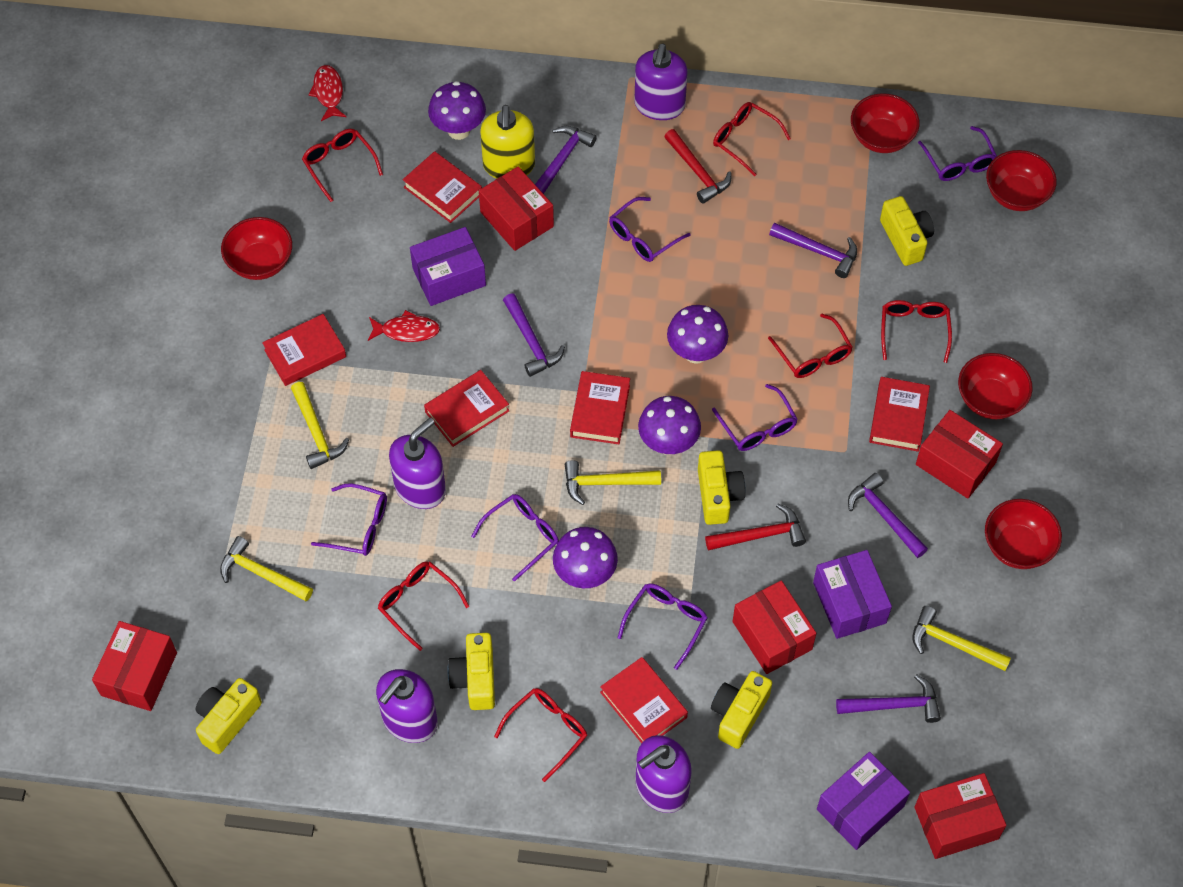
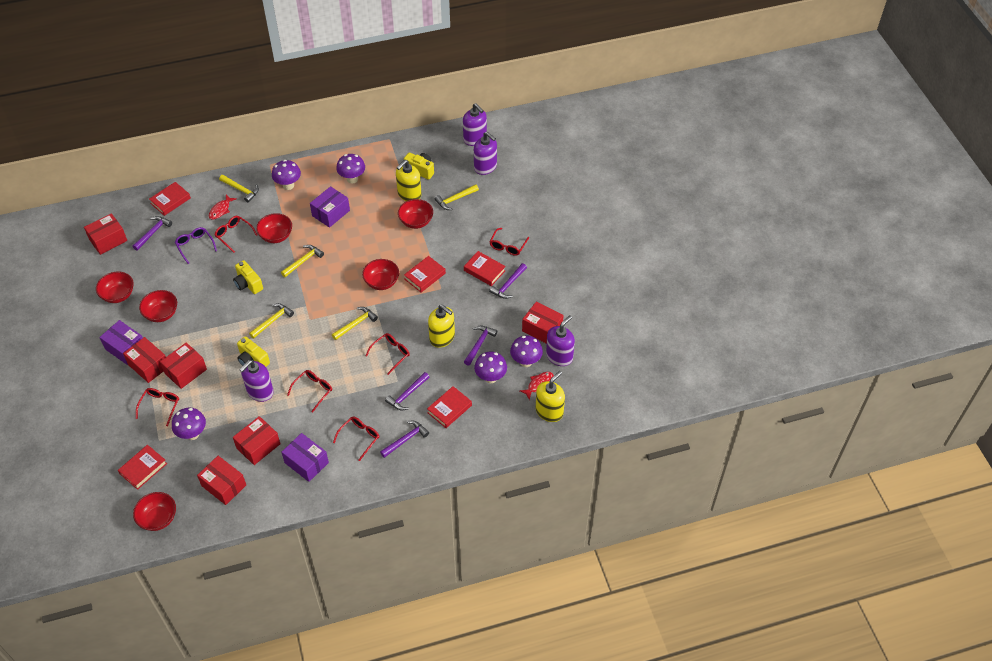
purple glasses: 6 -> 1
purple mushroom: 4 -> 5
red book: 6 -> 5
red bowl: 5 -> 6
red box: 5 -> 6
red hammer: 2 -> 0
yellow camera: 5 -> 3
yellow hammer: 4 -> 5
yellow soap dispenser: 1 -> 3

